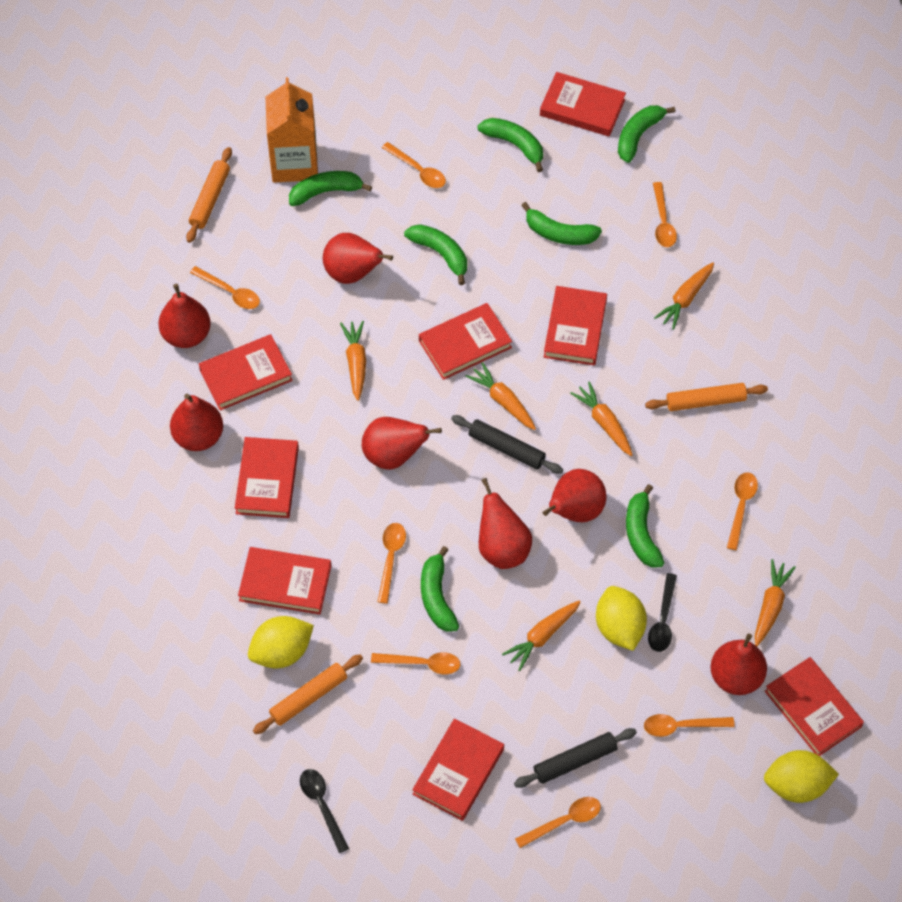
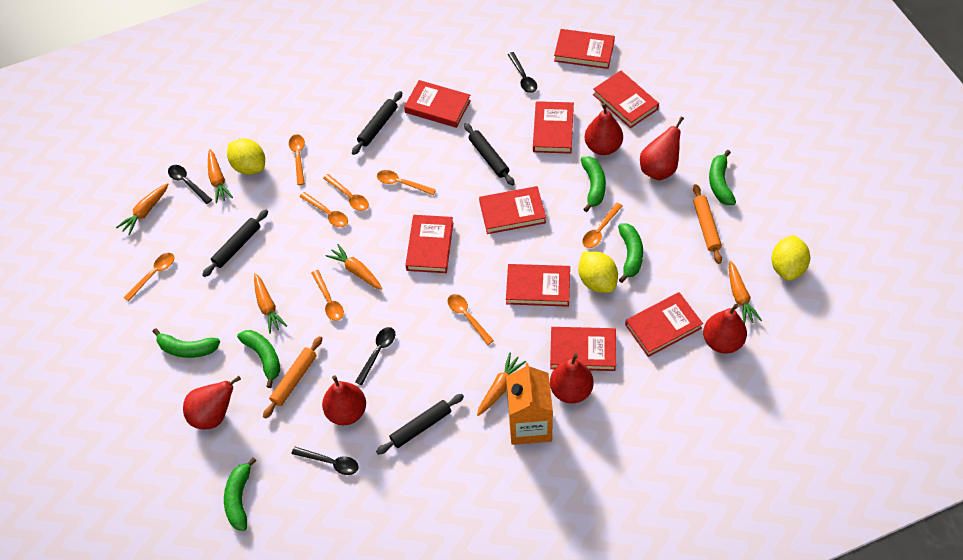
black rolling pin: 2 -> 4
black spoon: 2 -> 4
green banana: 7 -> 6
orange rolling pin: 3 -> 2
red book: 8 -> 9
red pear: 7 -> 6

